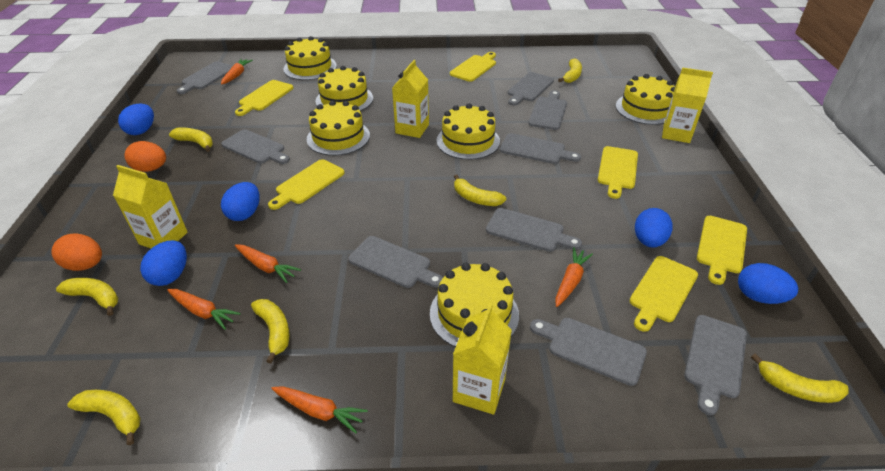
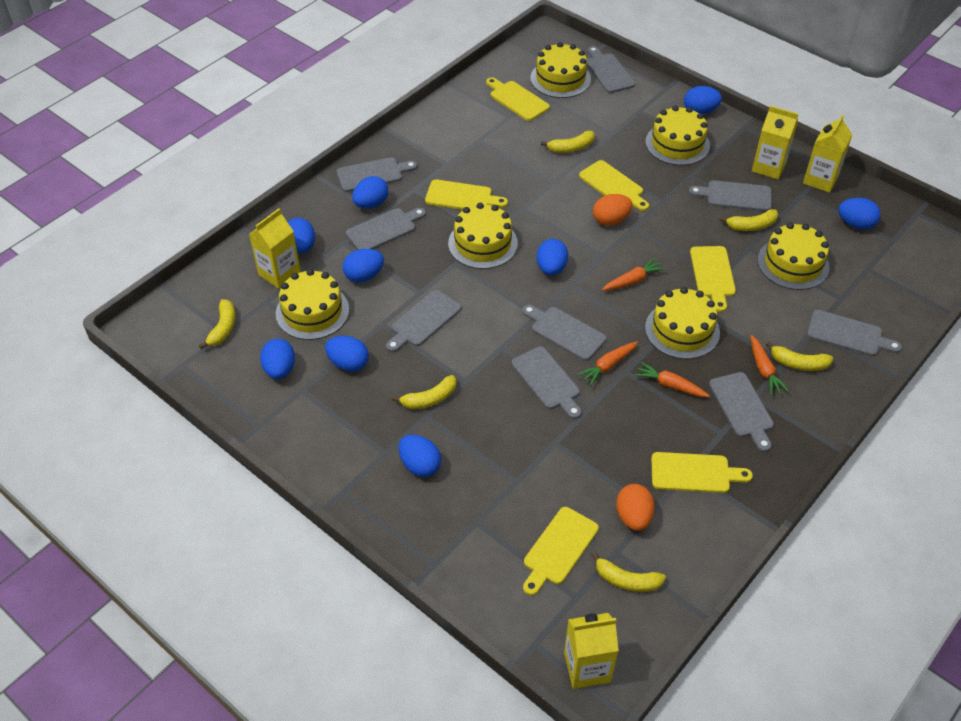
blue egg: 5 -> 9
orange carrot: 5 -> 4
yellow banana: 7 -> 6

